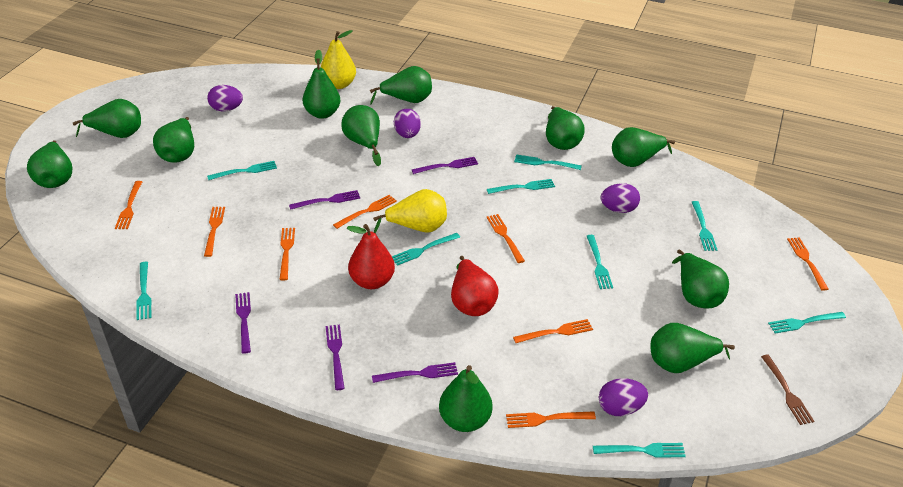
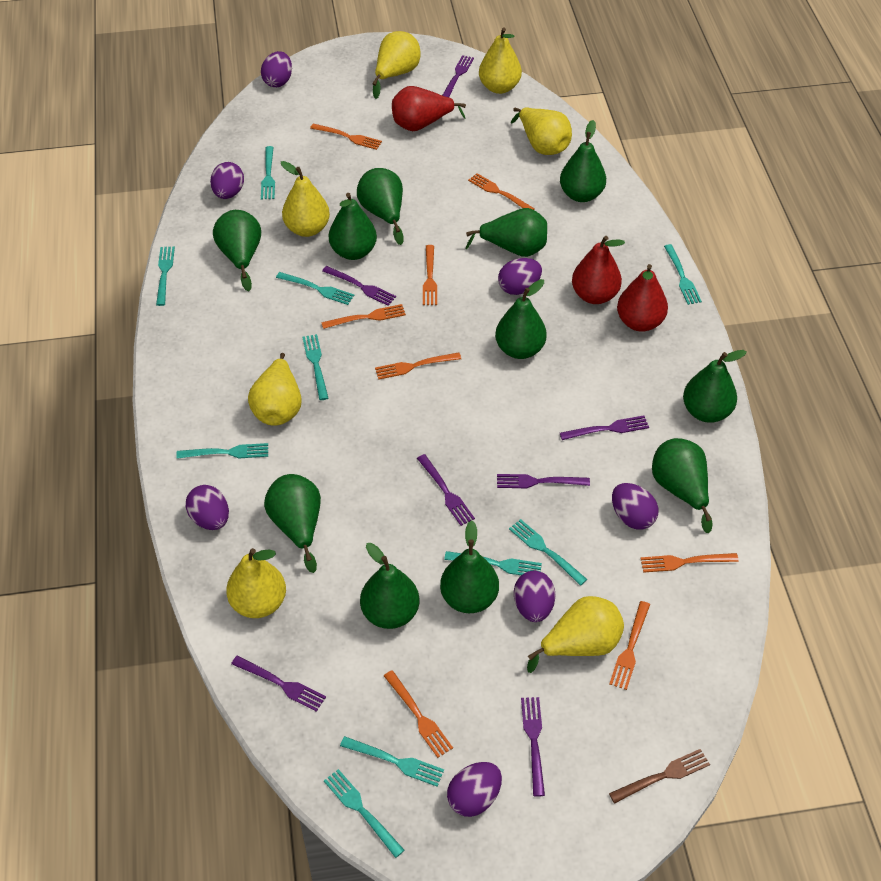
purple egg: 4 -> 7
purple fork: 5 -> 7
red pear: 2 -> 3
turquoise fork: 9 -> 10
yellow pear: 2 -> 7

